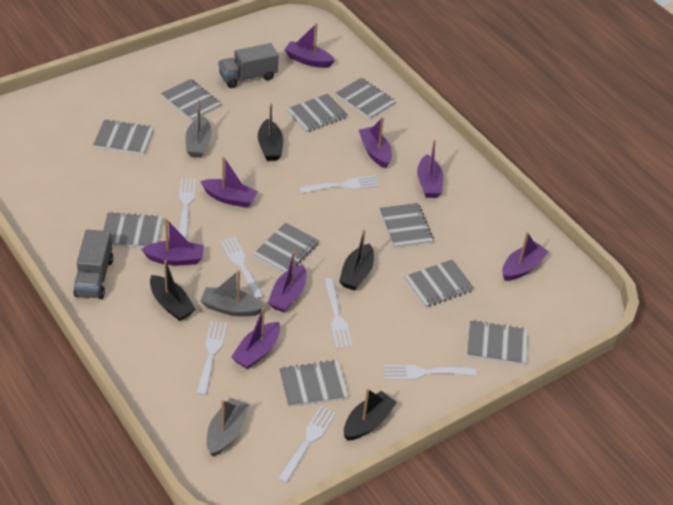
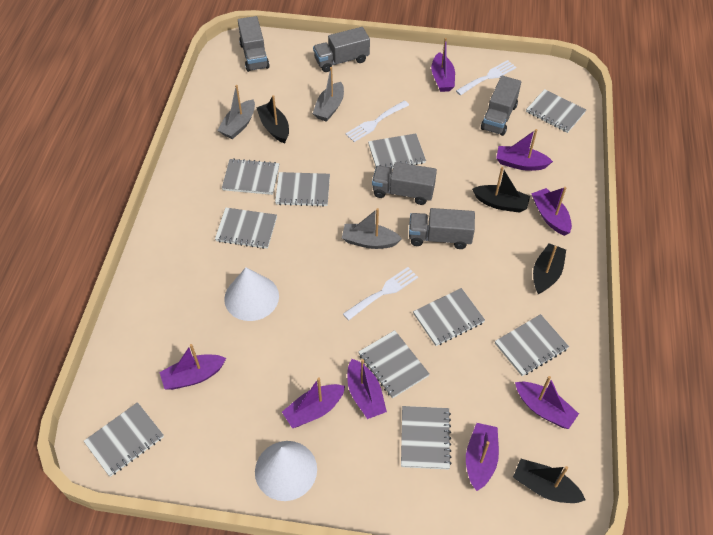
grey truck: 2 -> 5
white cone: 0 -> 2
white fork: 7 -> 3

